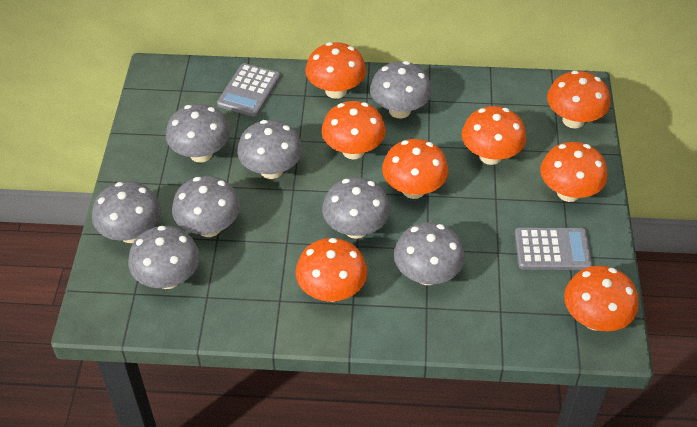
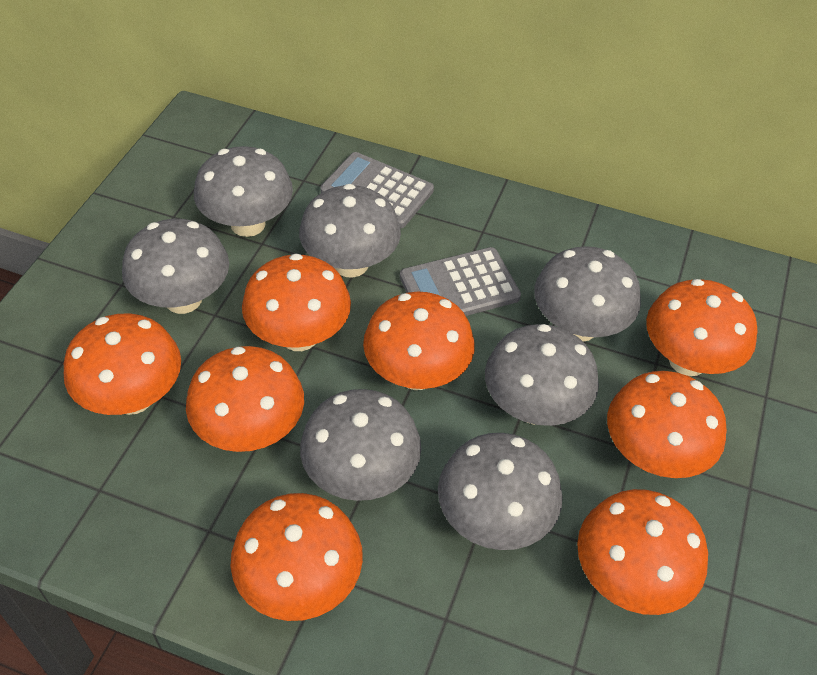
grey mushroom: 8 -> 7

